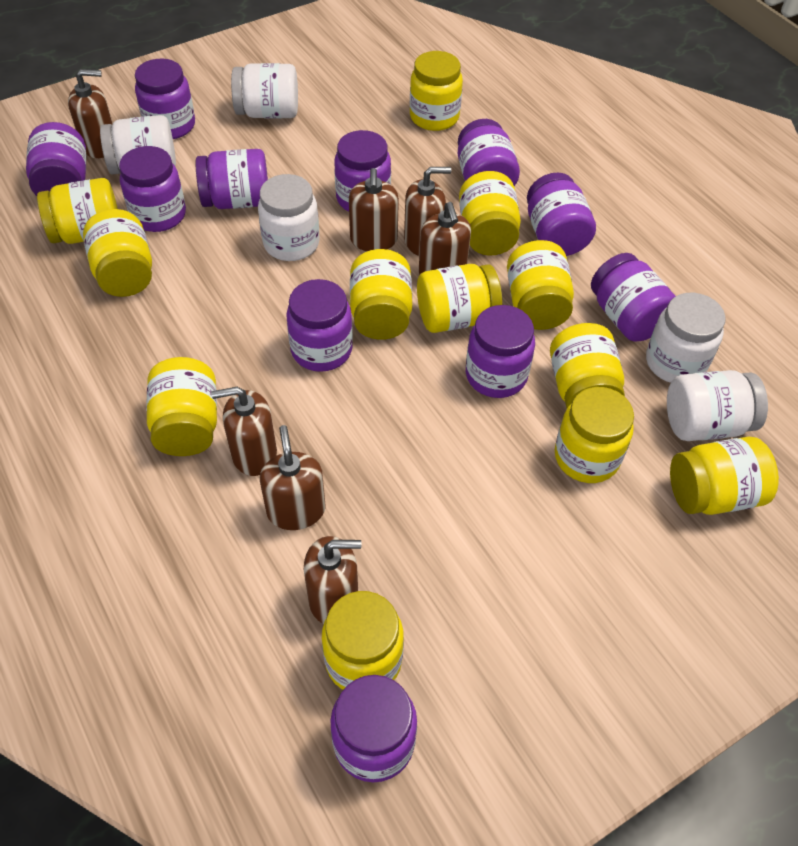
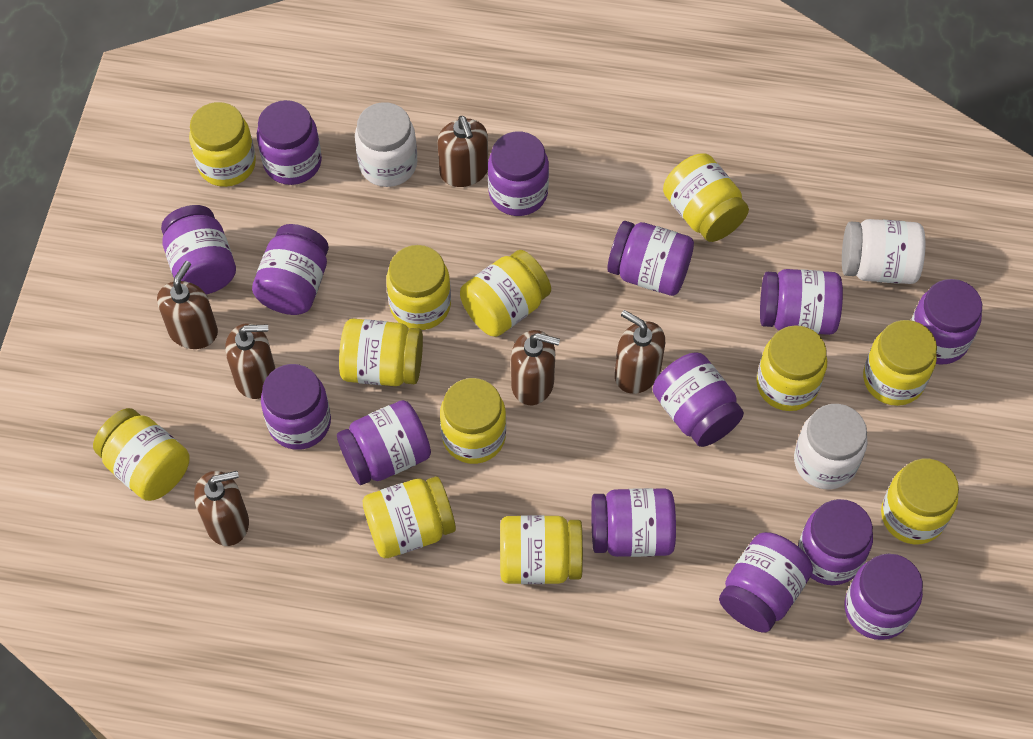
brown soap dispenser: 7 -> 6
purple jar: 11 -> 14
white jar: 5 -> 3

